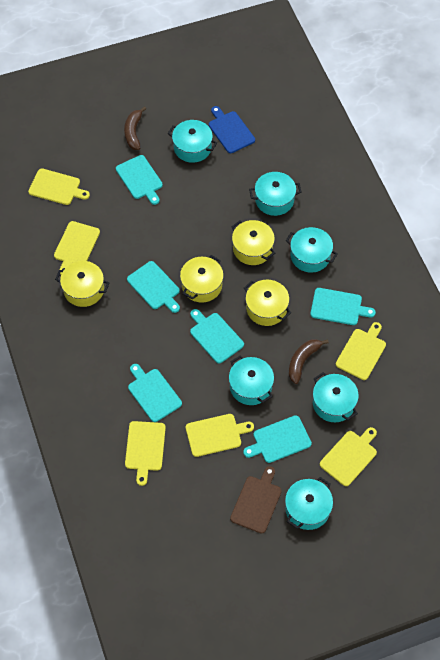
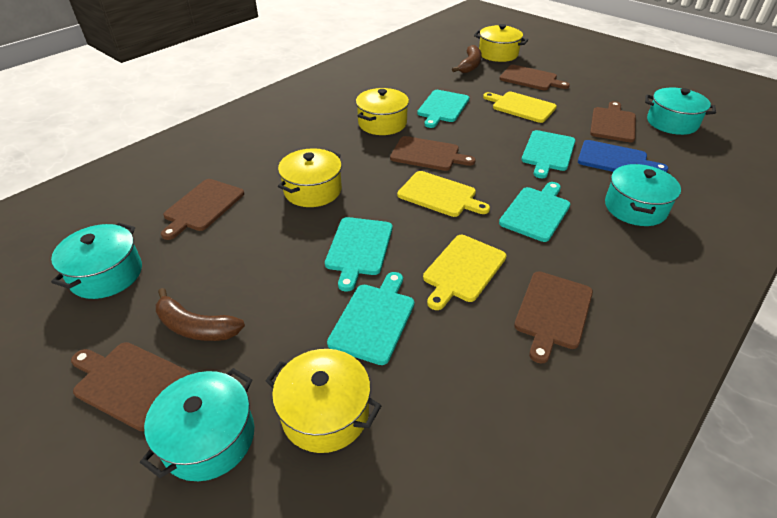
brown cutting board: 1 -> 6
turquoise cutting board: 6 -> 5
turquoise pot: 6 -> 4
yellow cutting board: 6 -> 3

